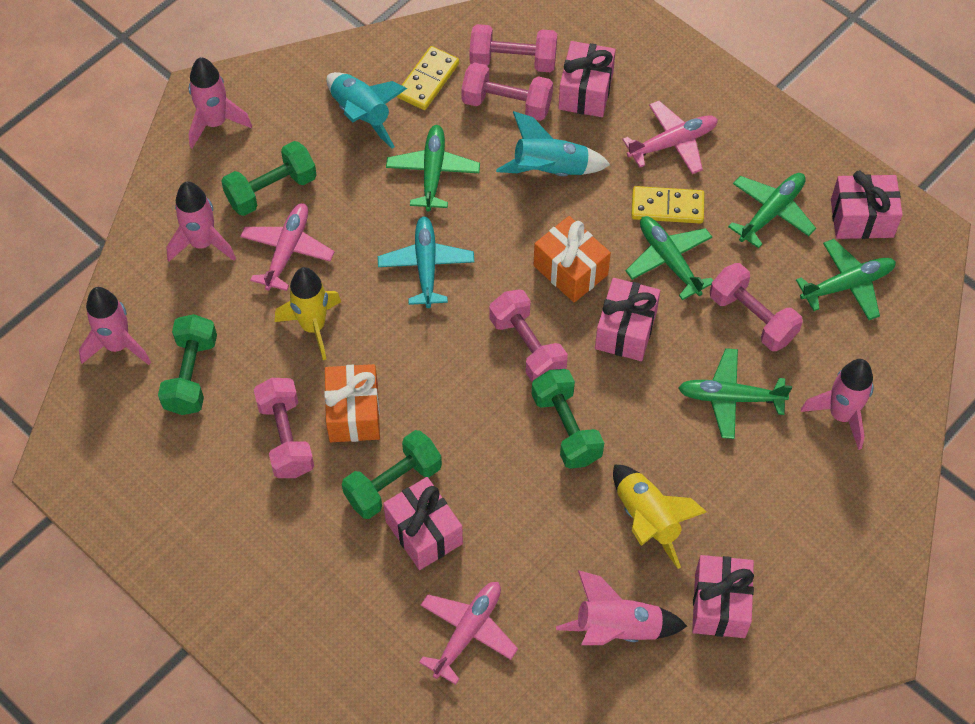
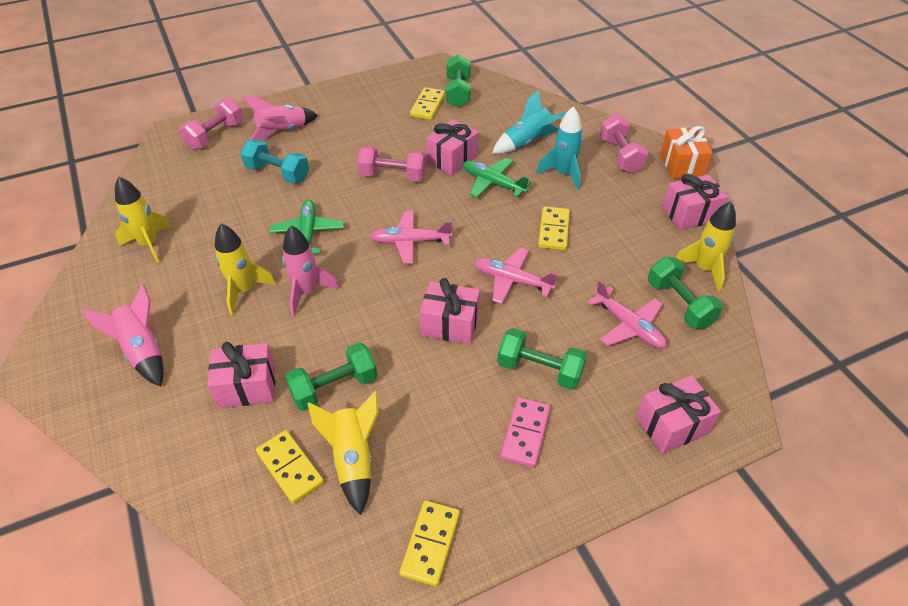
green plane: 5 -> 2
orange gift: 2 -> 1
pink domino: 0 -> 1
pink dumbbell: 5 -> 3
pink rocket: 5 -> 3
turquoise dumbbell: 0 -> 1
turquoise plane: 1 -> 0
yellow domino: 2 -> 4
yellow rocket: 2 -> 4

